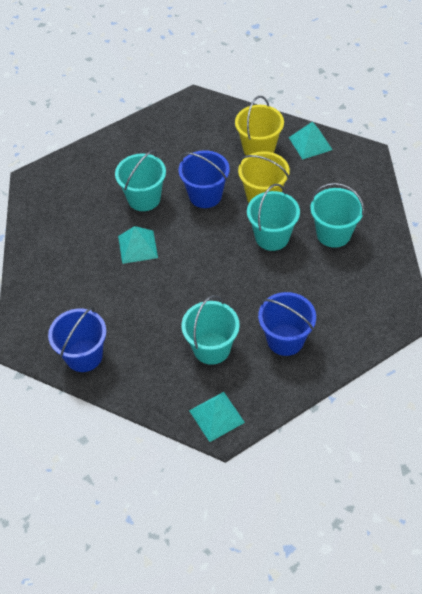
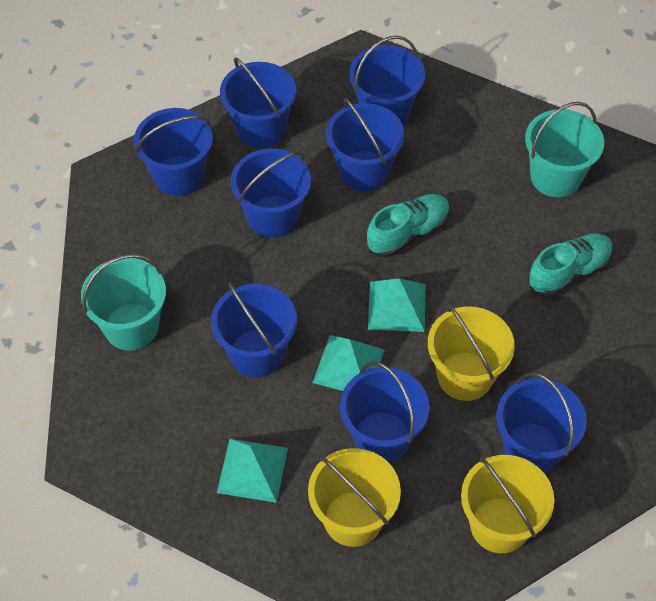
blue bucket: 3 -> 8
turquoise bucket: 4 -> 2
turquoise shoe: 0 -> 2
yellow bucket: 2 -> 3

